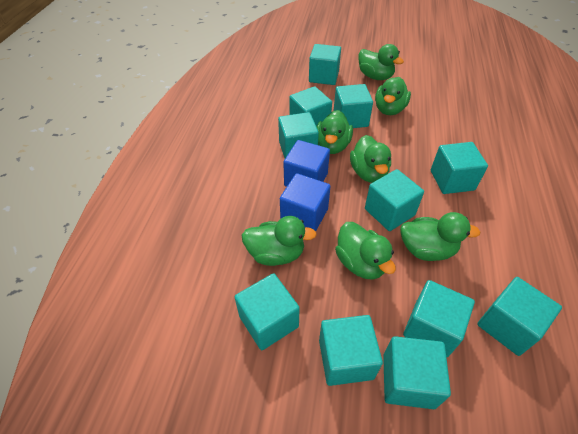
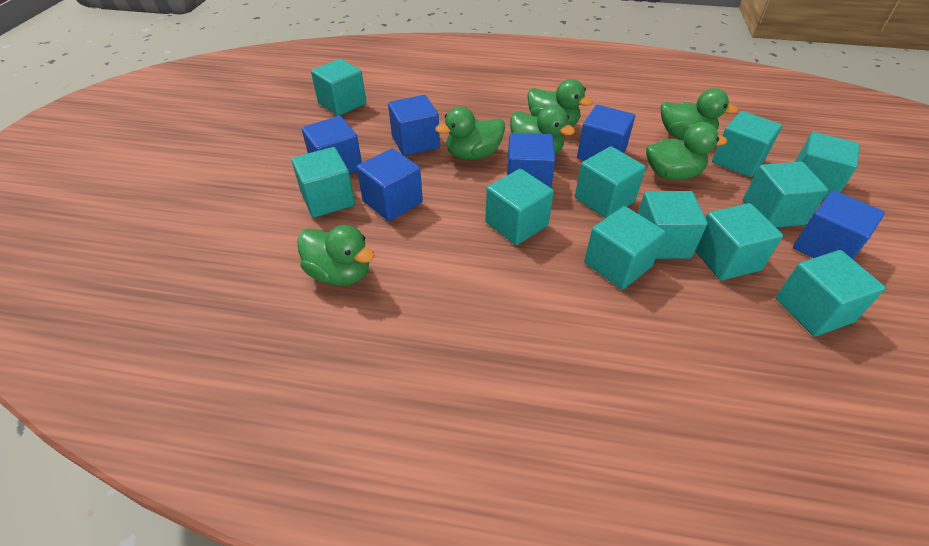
blue cube: 2 -> 6
green duck: 7 -> 6

